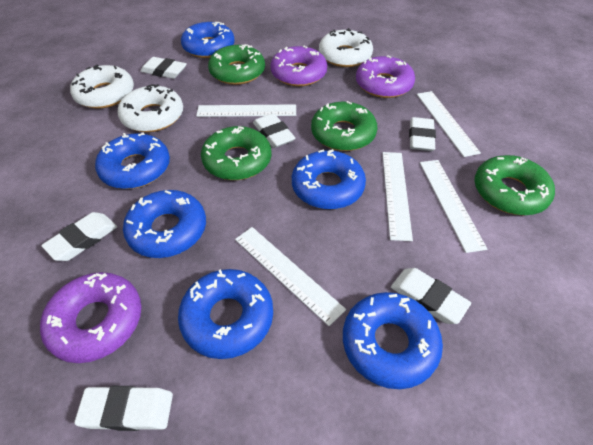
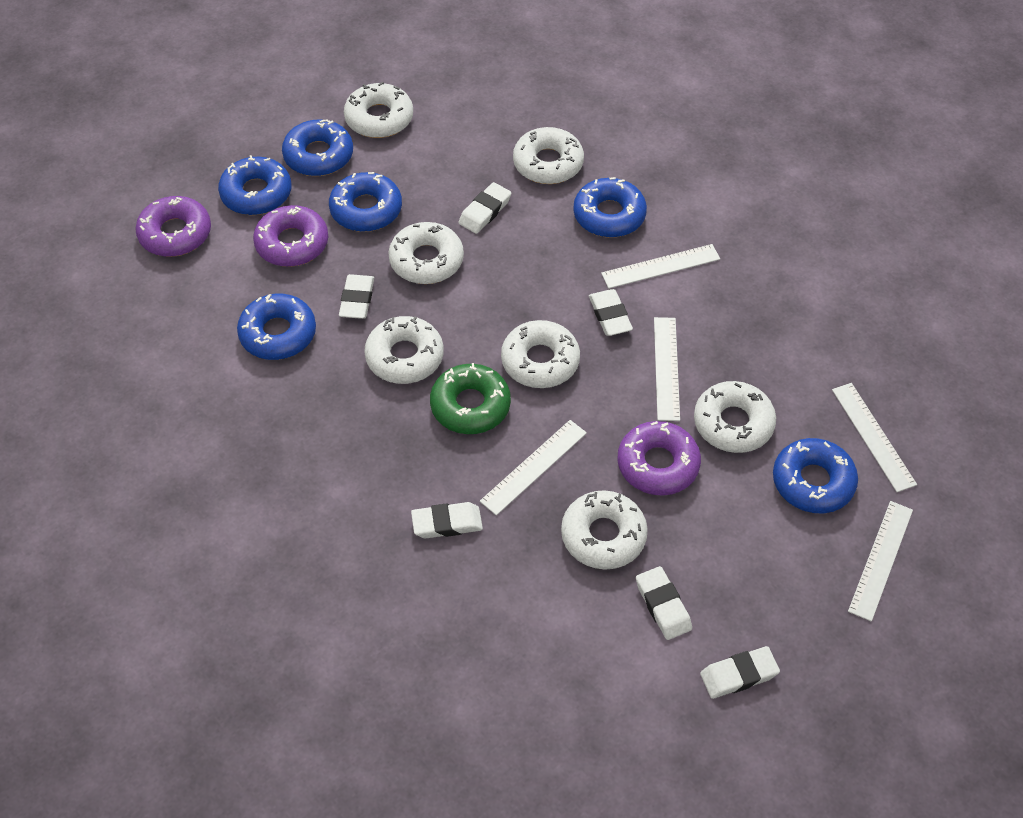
green donut: 4 -> 1
white donut: 3 -> 7

